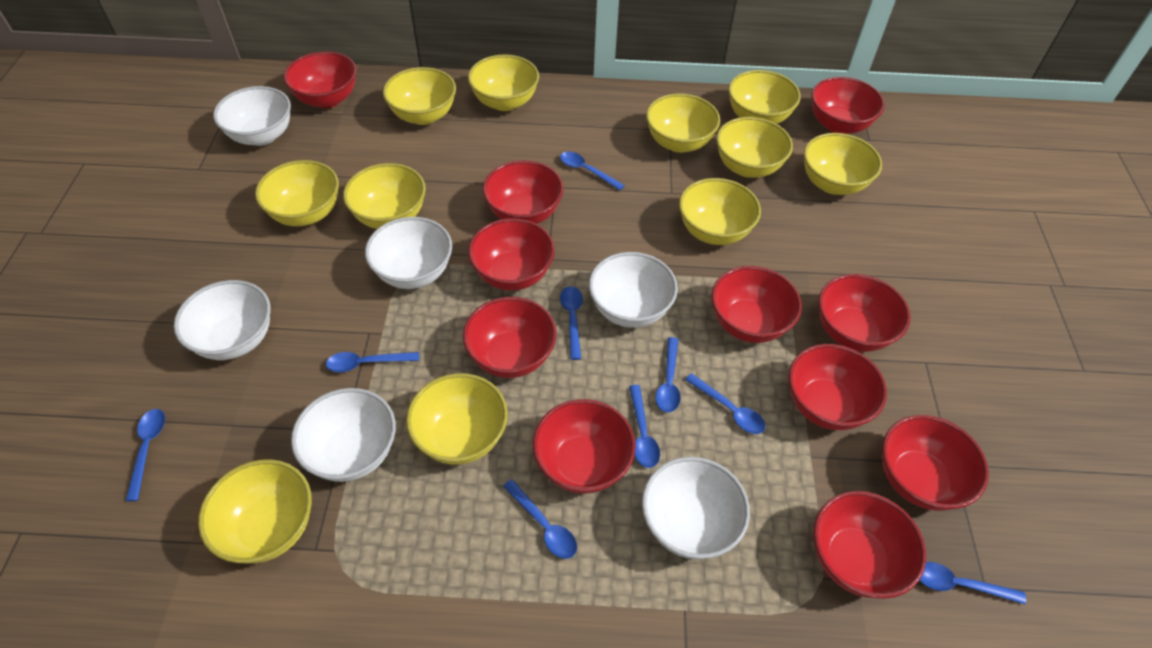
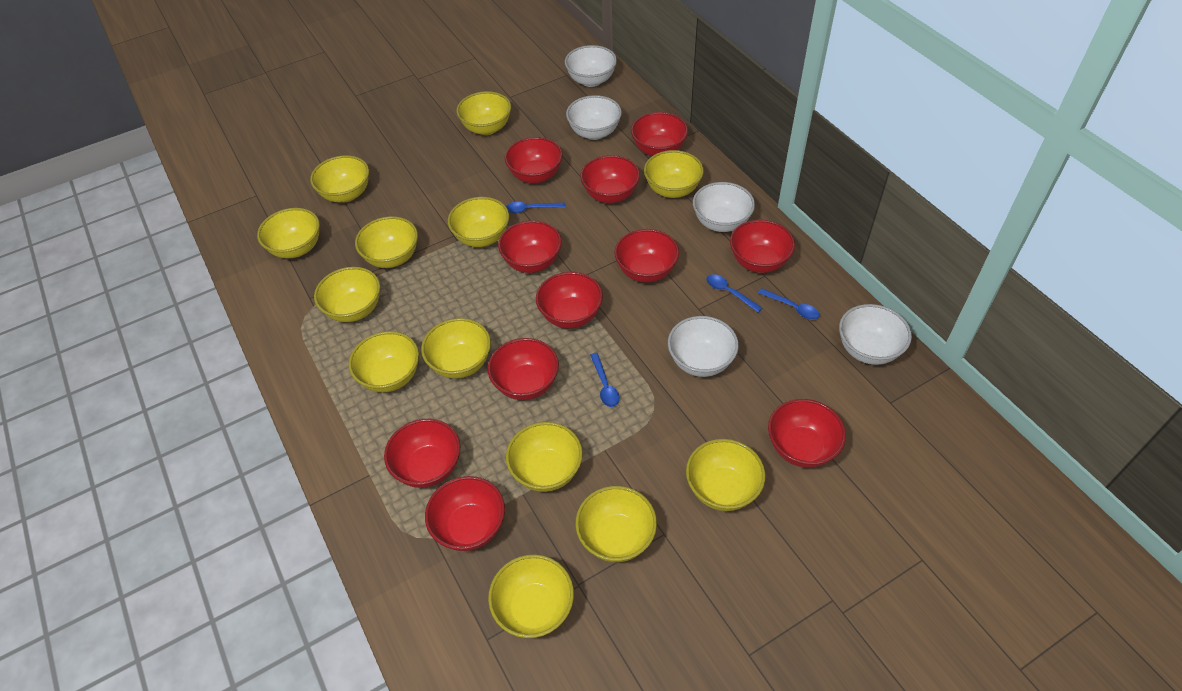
blue spoon: 9 -> 4
white bowl: 6 -> 5
yellow bowl: 11 -> 13

